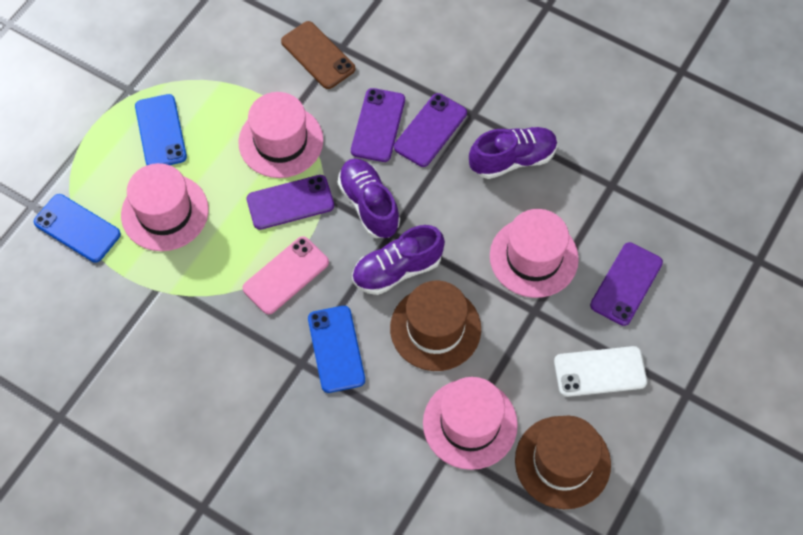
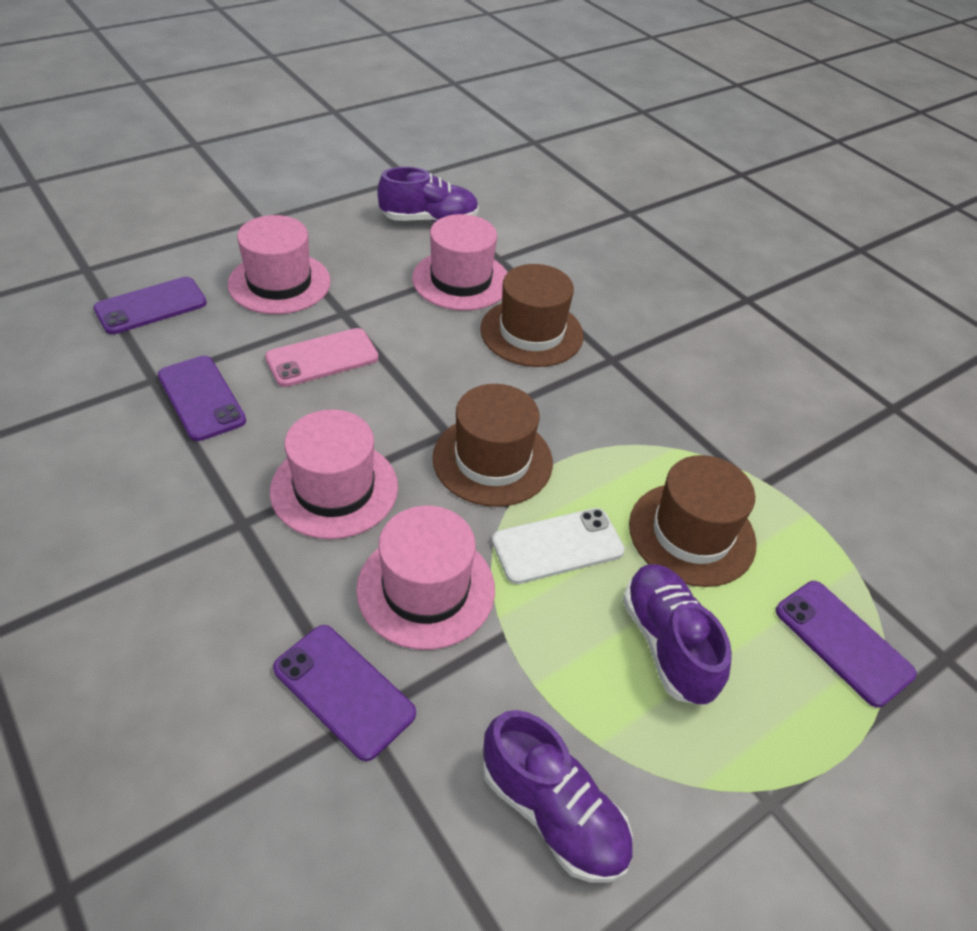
blue phone: 3 -> 0
brown hat: 2 -> 3
brown phone: 1 -> 0

